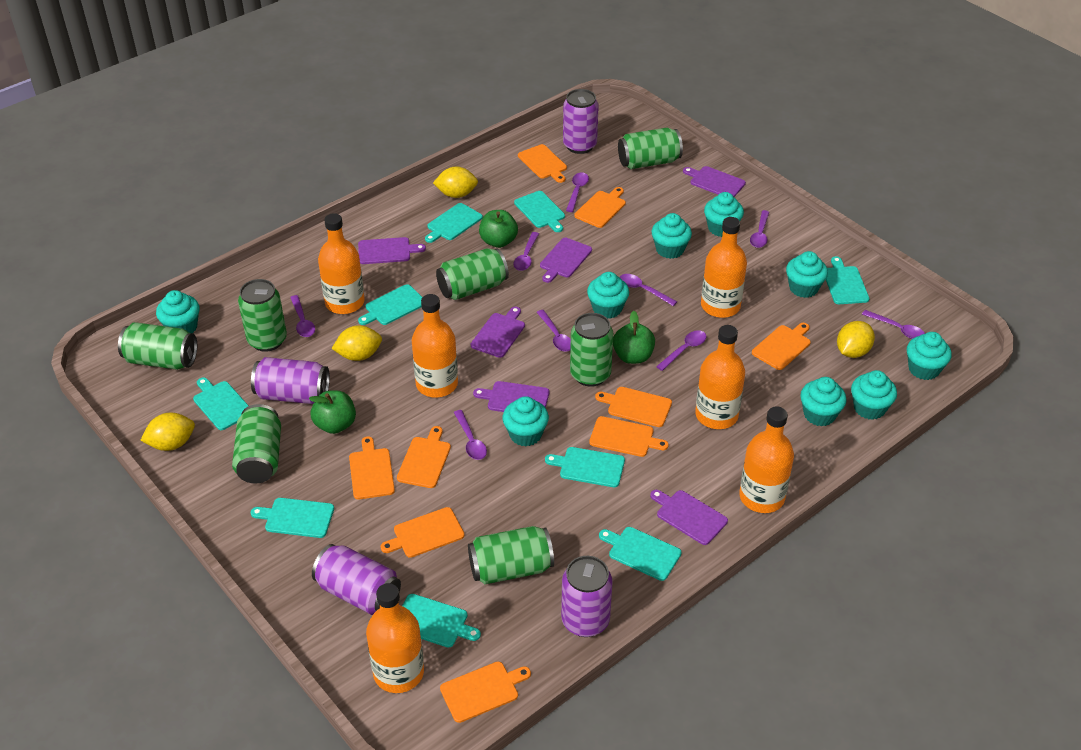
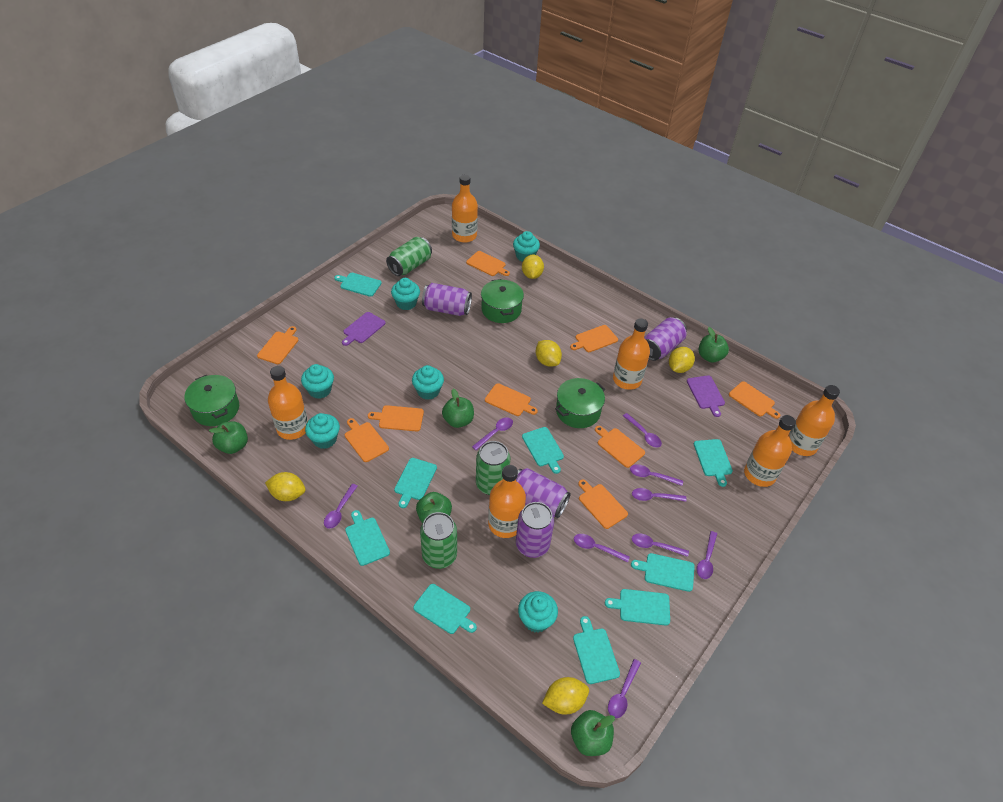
green apple: 3 -> 5
green can: 7 -> 3
green pot: 0 -> 3
purple cutting board: 6 -> 2
turquoise cupcake: 9 -> 6
yellow lemon: 4 -> 5

